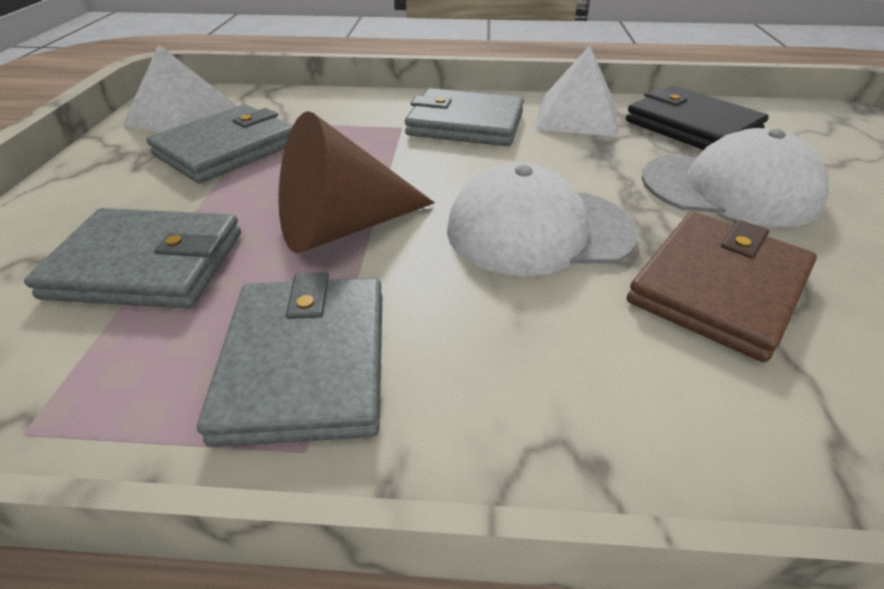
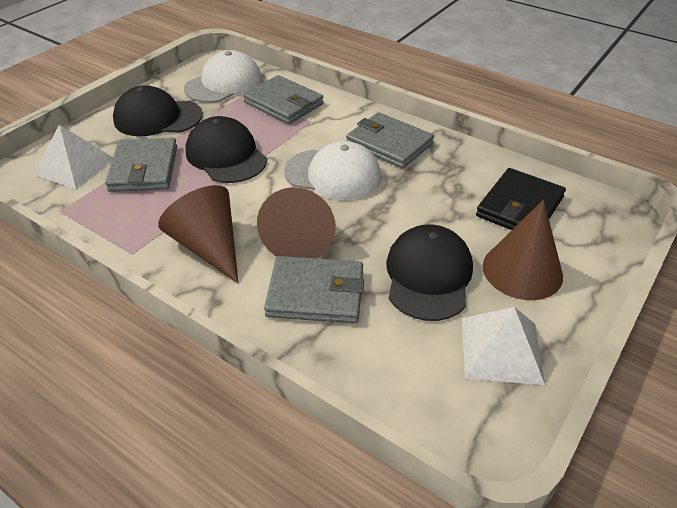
black cap: 0 -> 3
brown cone: 1 -> 3
brown wallet: 1 -> 0

